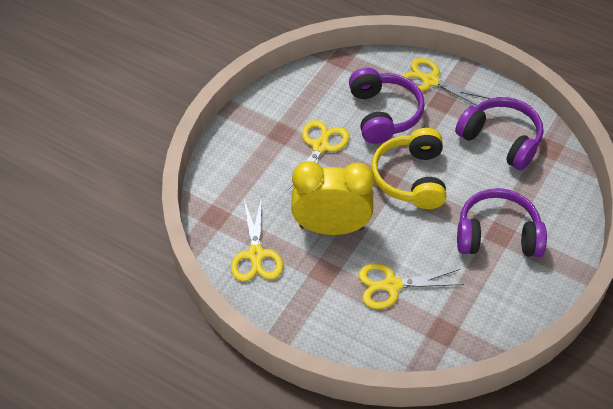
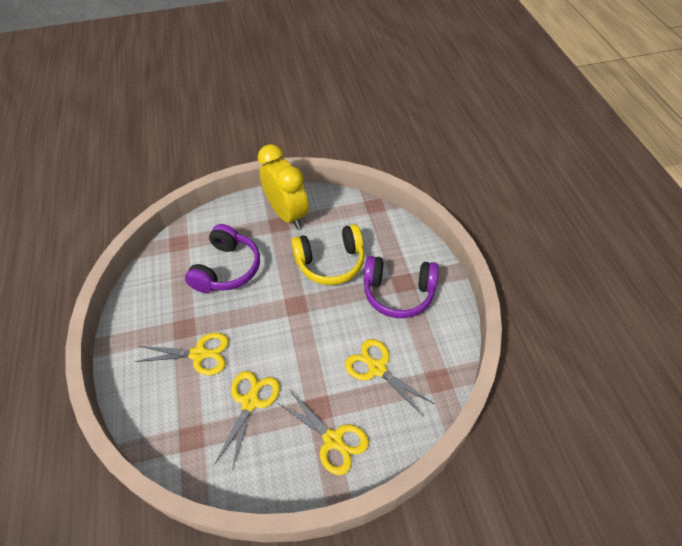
purple headphones: 3 -> 2

